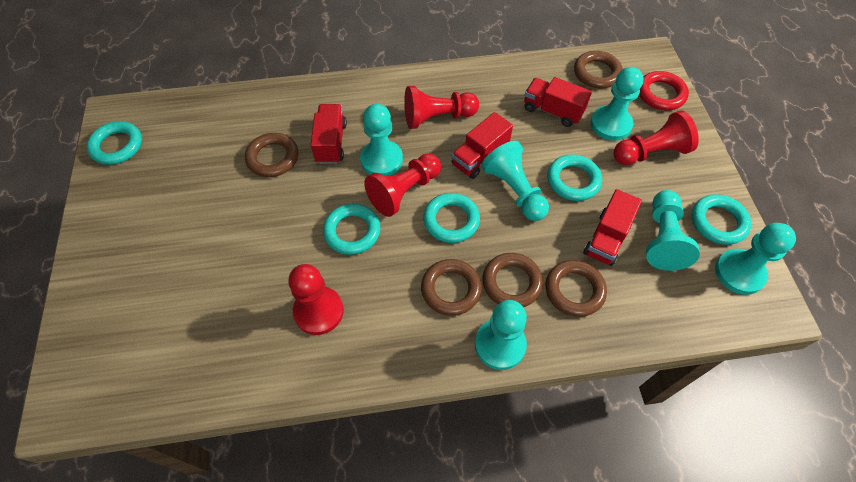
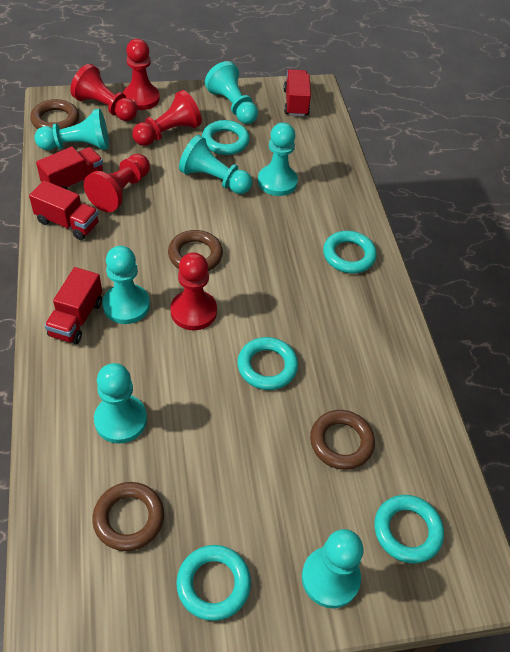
brown ring: 5 -> 4
red pawn: 4 -> 5
red ring: 1 -> 0
turquoise pawn: 6 -> 7

